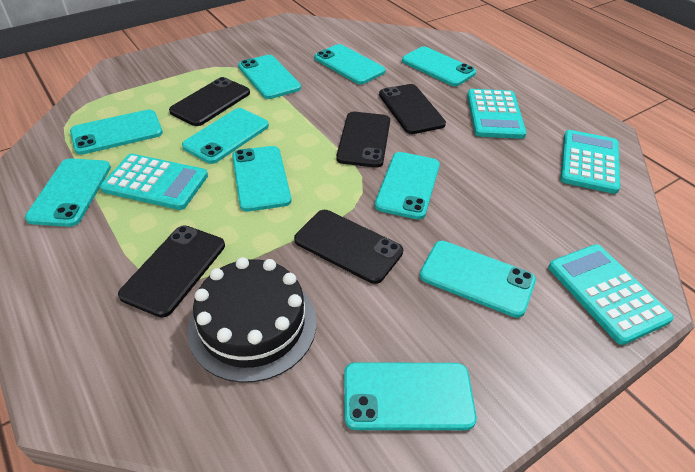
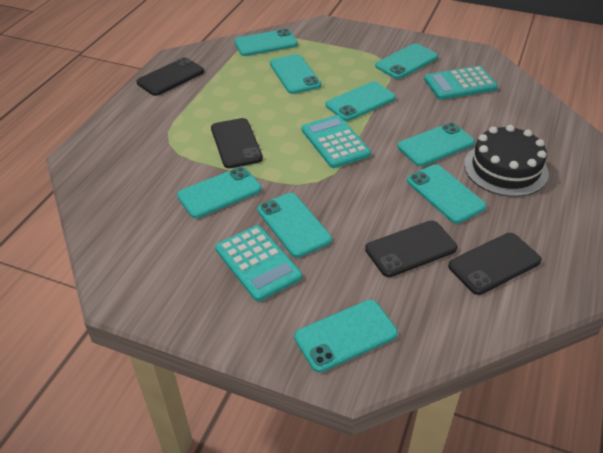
black phone: 5 -> 4
turquoise calculator: 4 -> 3
turquoise phone: 10 -> 9

